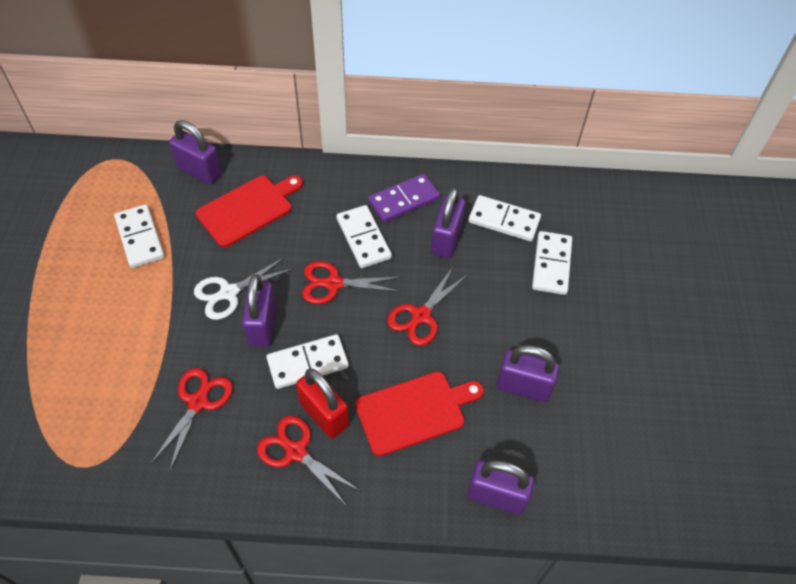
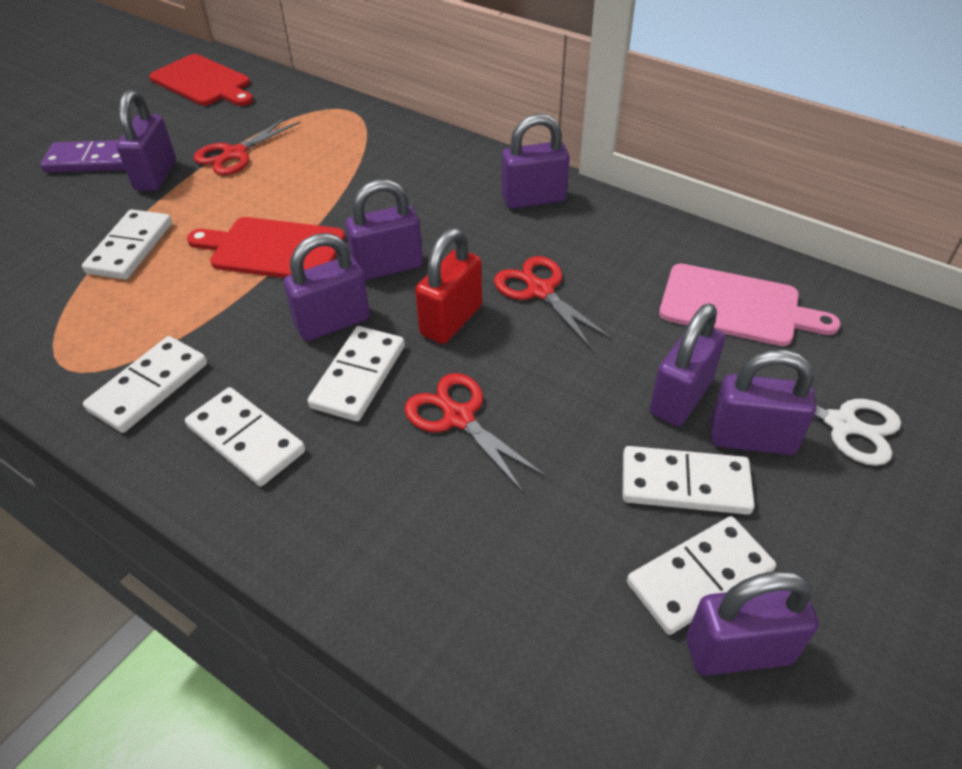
pink cutting board: 0 -> 1
purple padlock: 5 -> 7
red scissors: 4 -> 3
white domino: 5 -> 6

